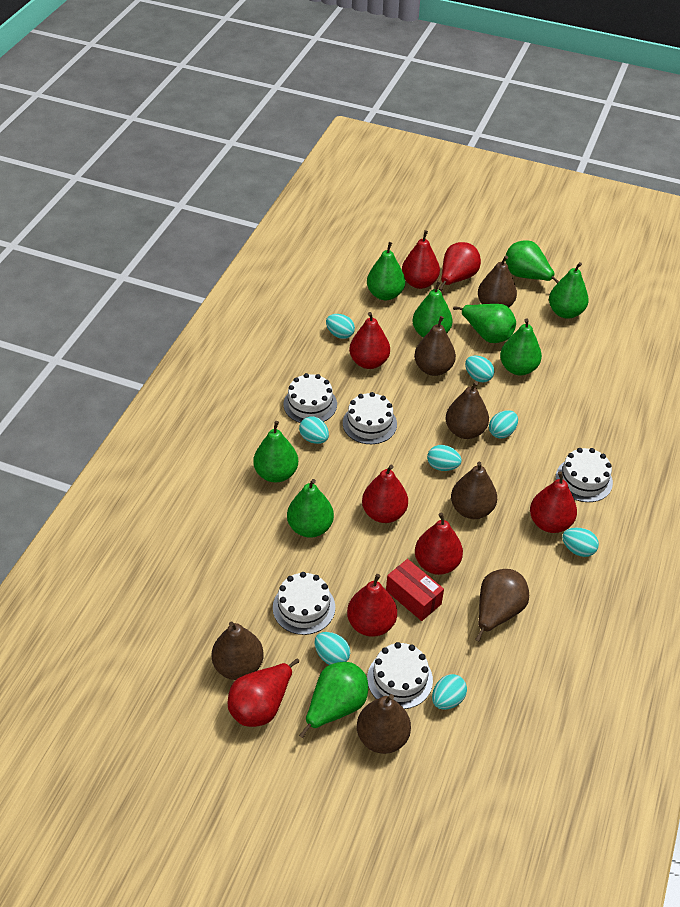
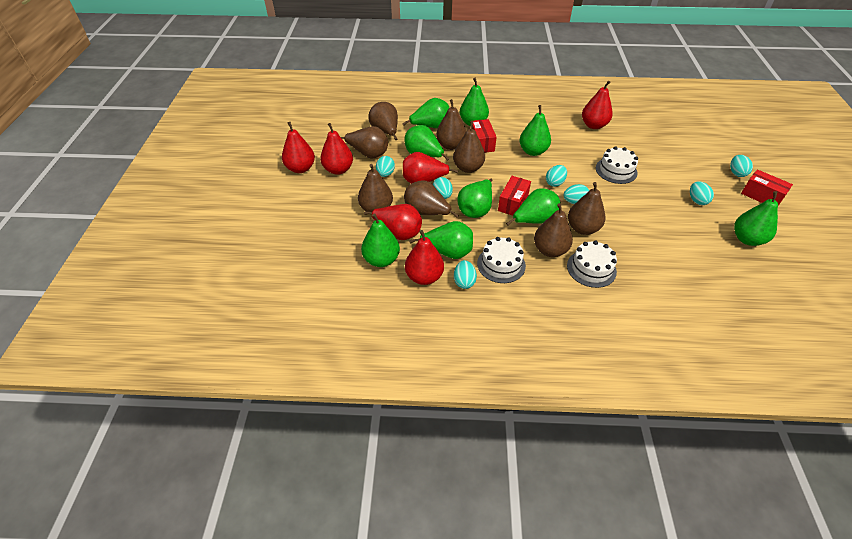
brown pear: 7 -> 8
red box: 1 -> 3
red pear: 8 -> 6
turquoise egg: 8 -> 7
white cake: 5 -> 3

